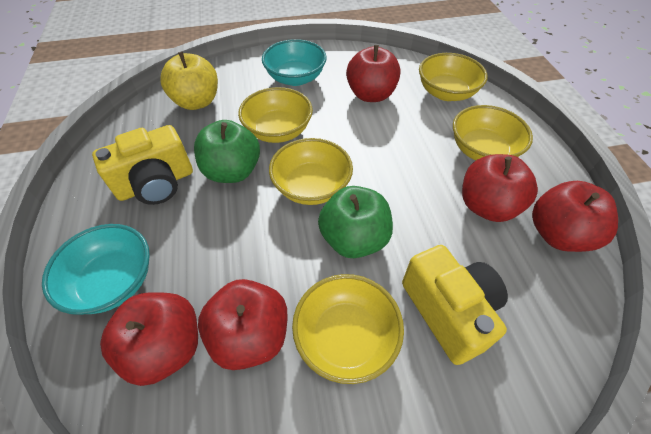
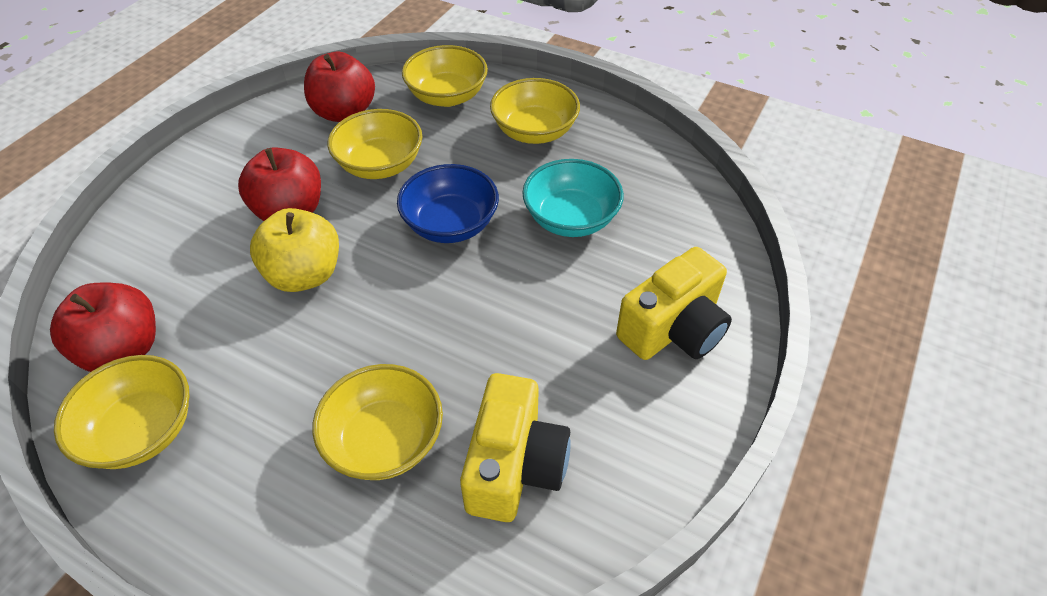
blue bowl: 0 -> 1
green apple: 2 -> 0
red apple: 5 -> 3
turquoise bowl: 2 -> 1

